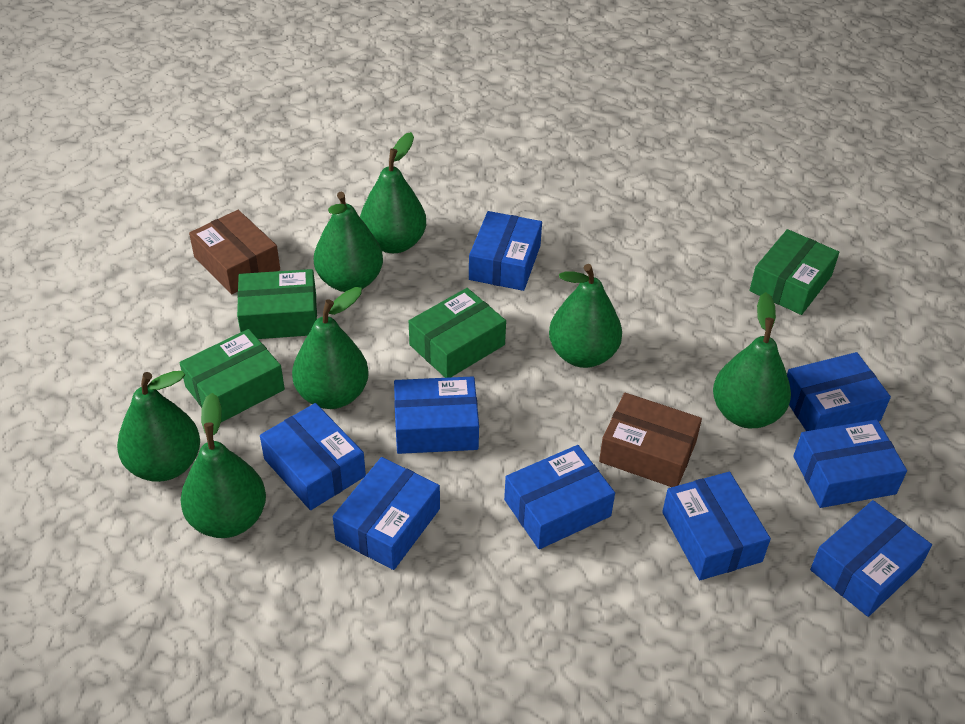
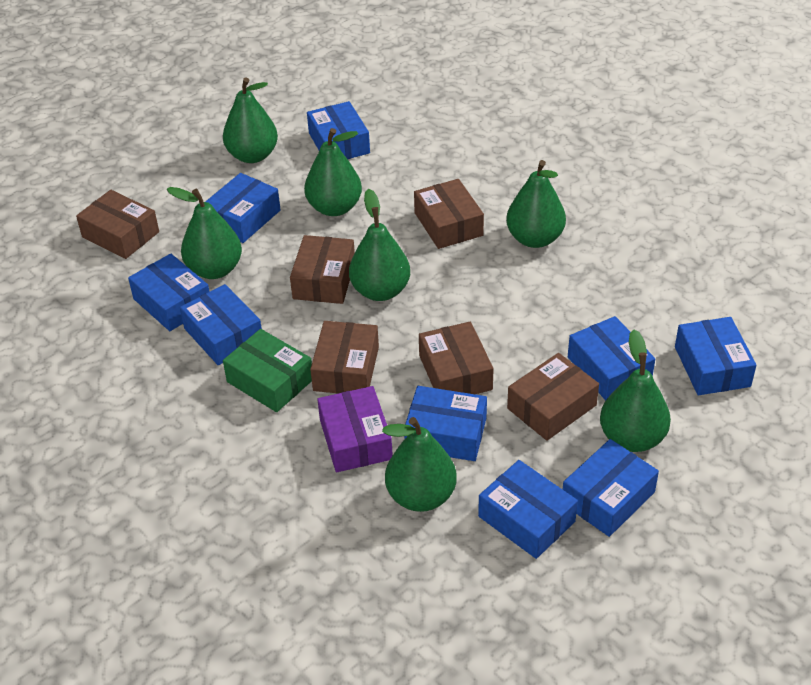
brown box: 2 -> 6
green box: 4 -> 1
purple box: 0 -> 1

